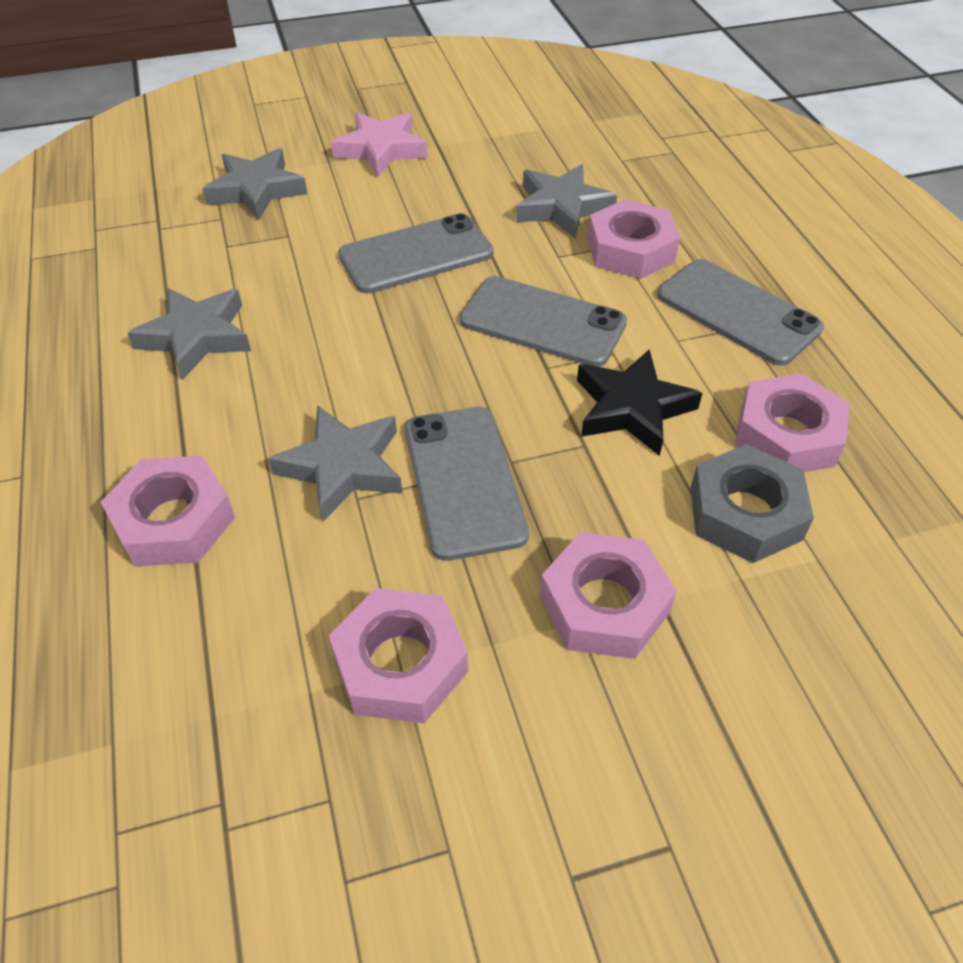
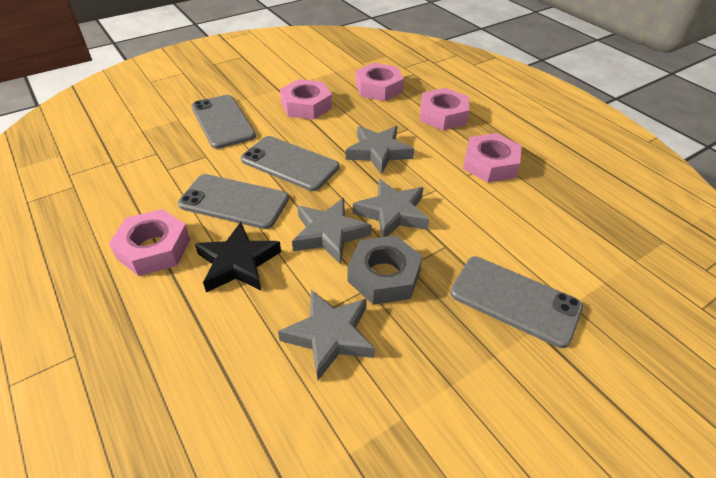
pink star: 1 -> 0

